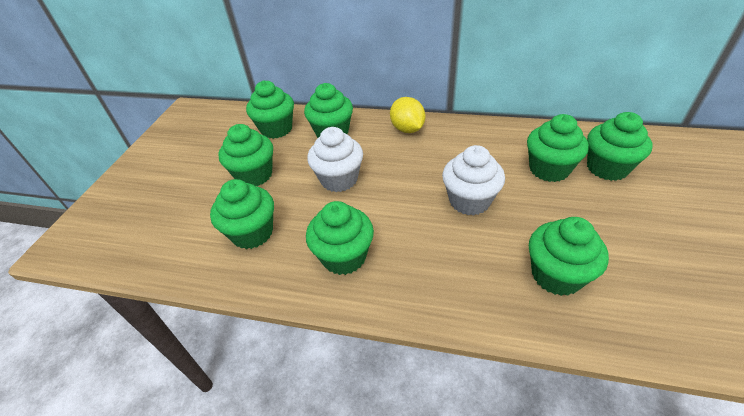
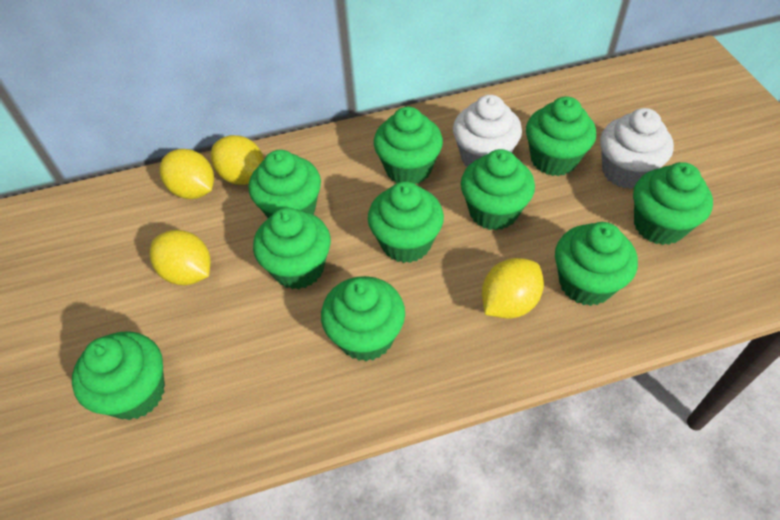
green cupcake: 8 -> 10
yellow lemon: 1 -> 4

